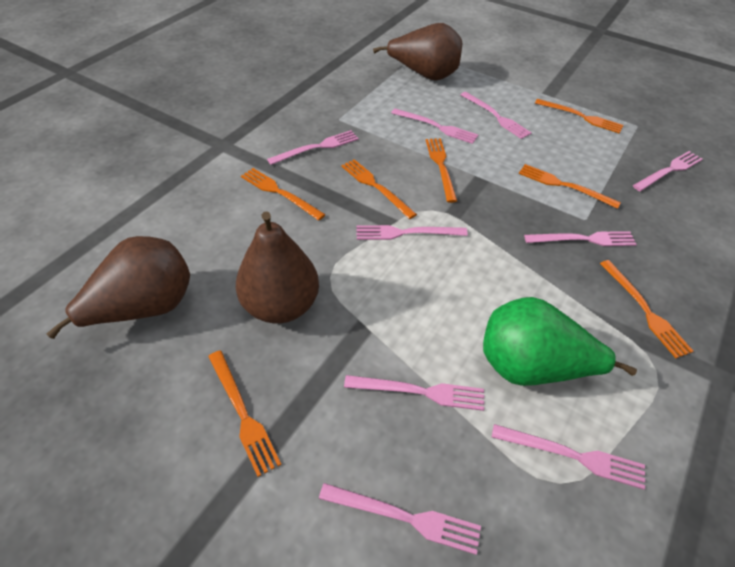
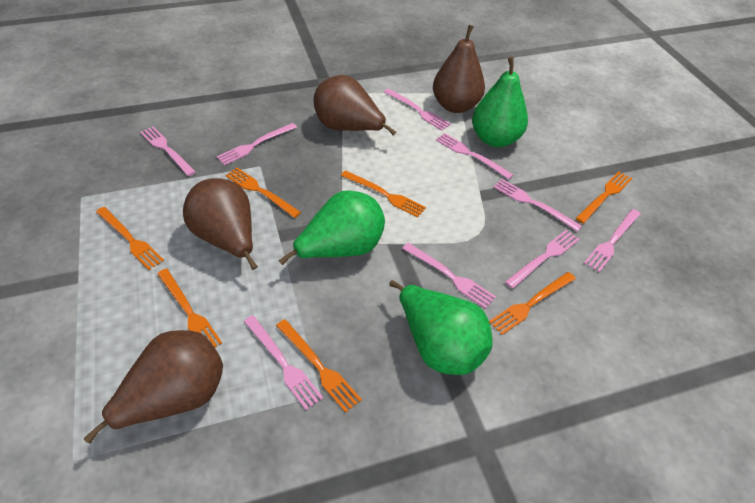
brown pear: 3 -> 4
green pear: 1 -> 3

